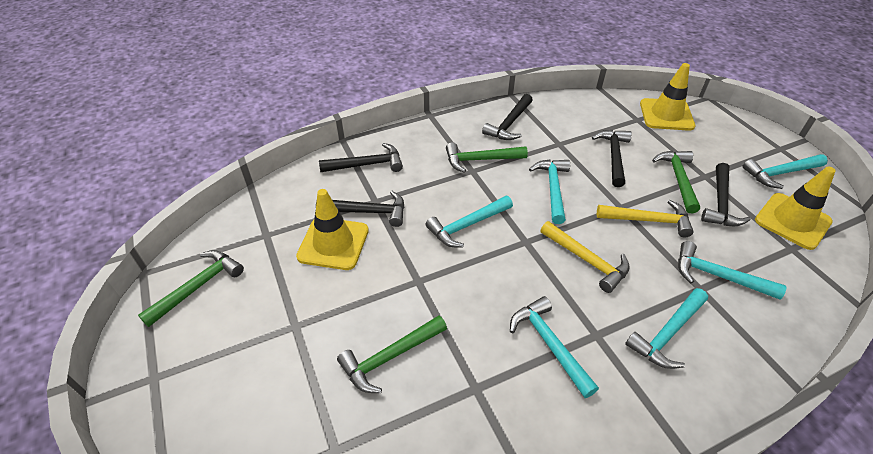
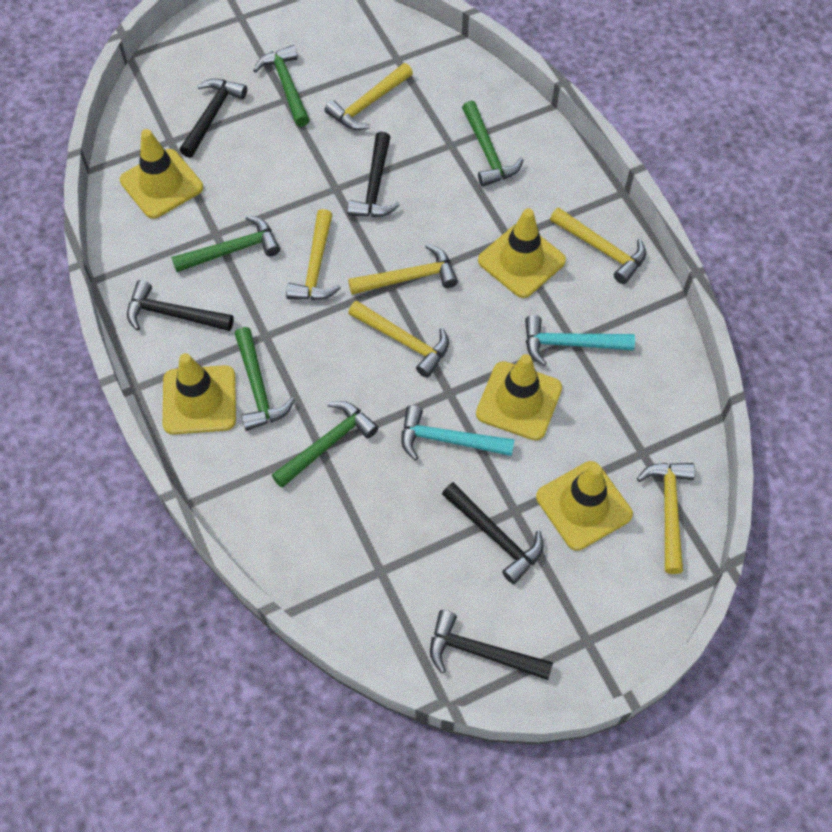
green hammer: 4 -> 5
turquoise hammer: 6 -> 2
yellow hammer: 2 -> 6
yellow traffic cone: 3 -> 5

